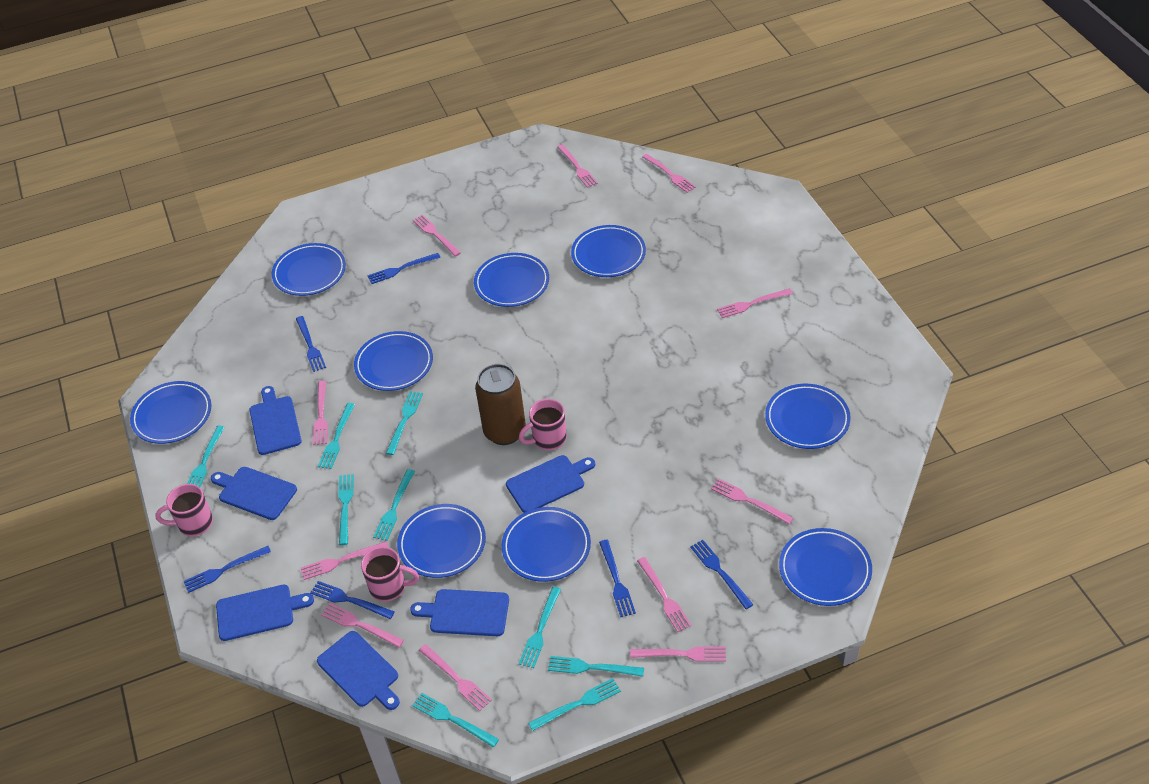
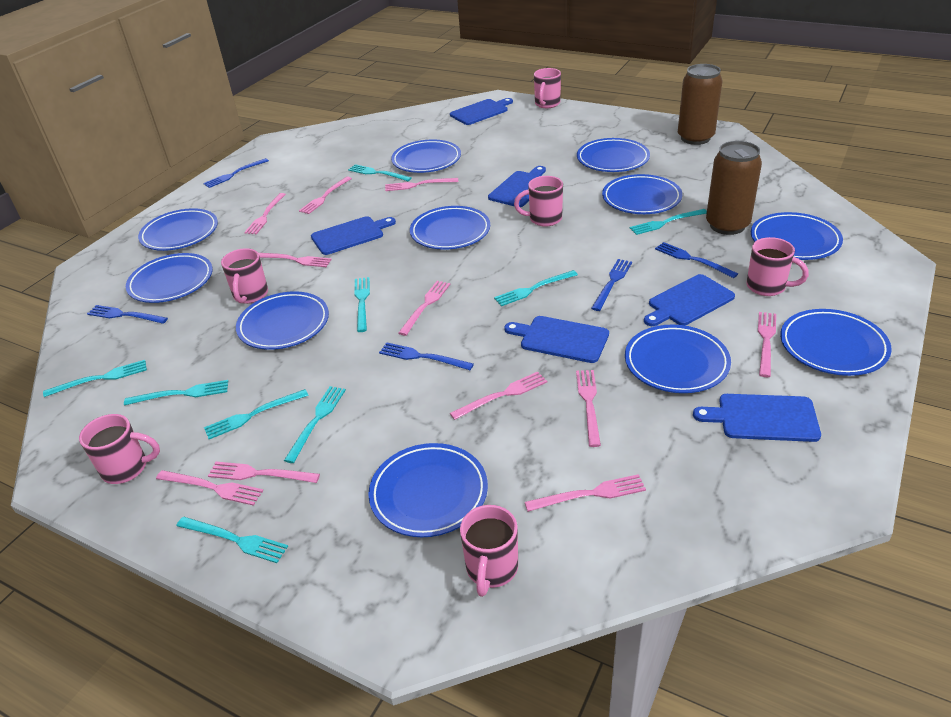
blue fork: 6 -> 5
blue plate: 9 -> 11
brown can: 1 -> 2
pink mug: 3 -> 6

